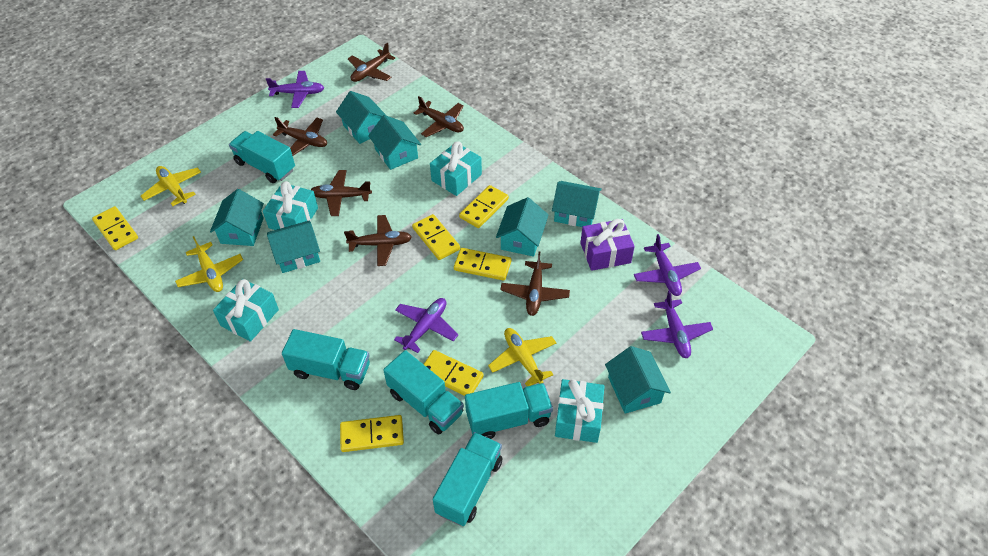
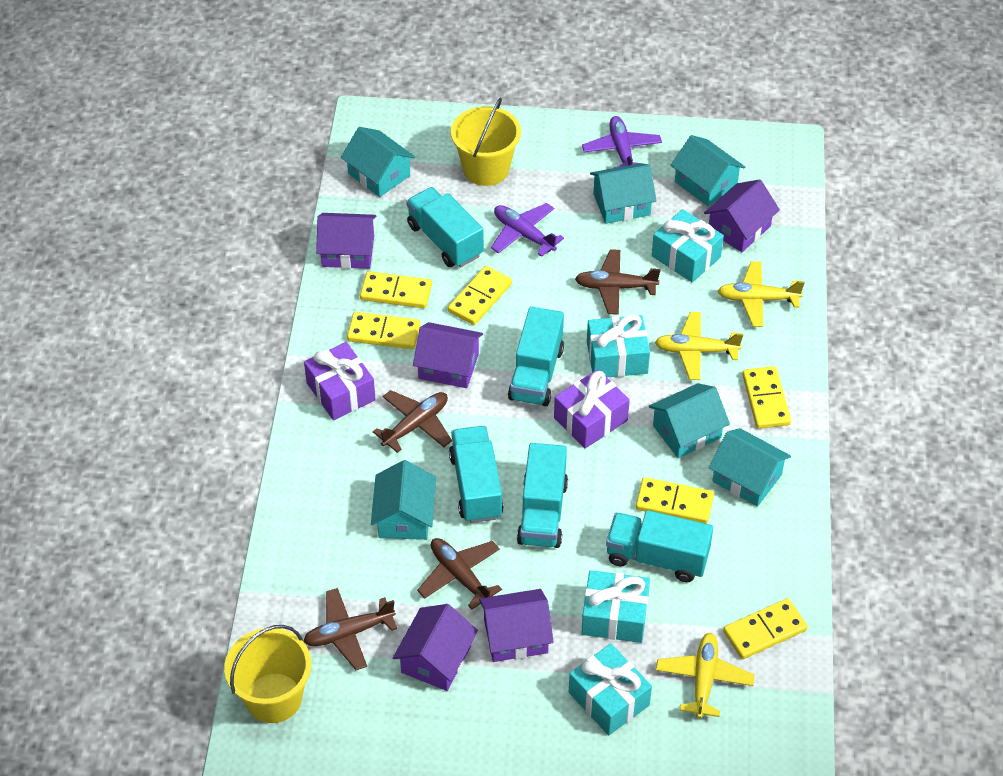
brown plane: 6 -> 4
purple gift: 1 -> 2
purple house: 0 -> 5
purple plane: 4 -> 2
turquoise house: 7 -> 6
yellow bucket: 0 -> 2

